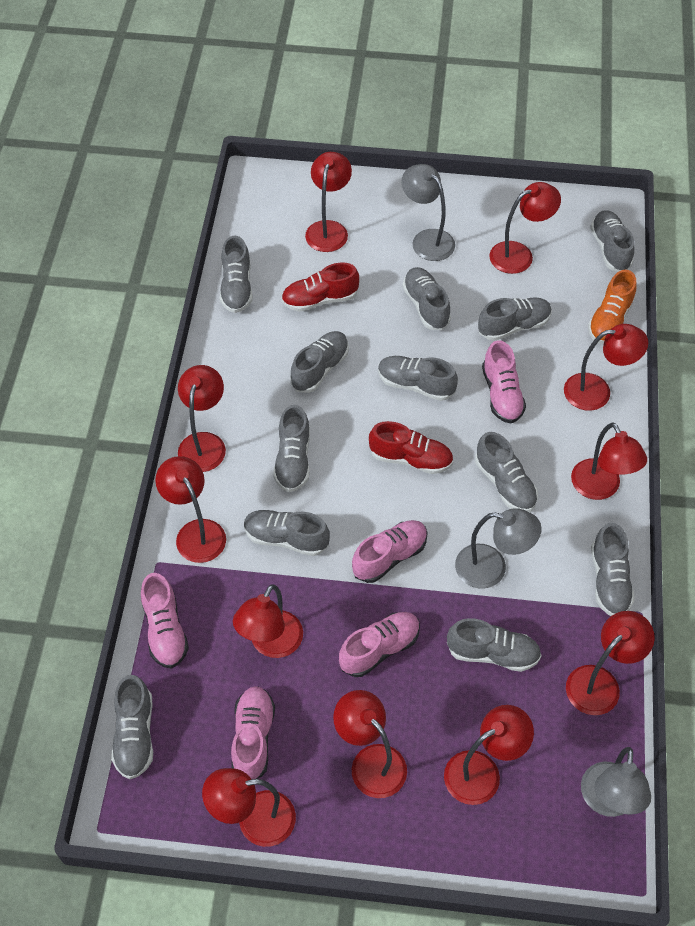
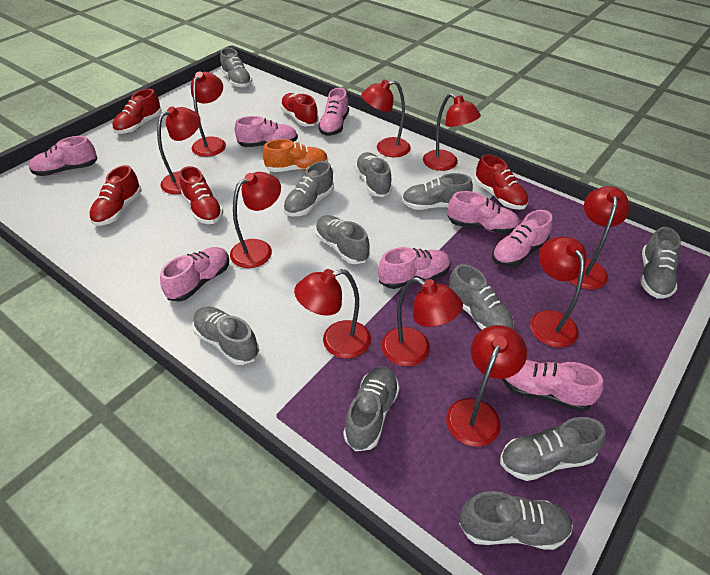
grey lamp: 3 -> 0
grey shoe: 12 -> 11
pink shoe: 5 -> 8
red lamp: 11 -> 10
red shoe: 2 -> 5

